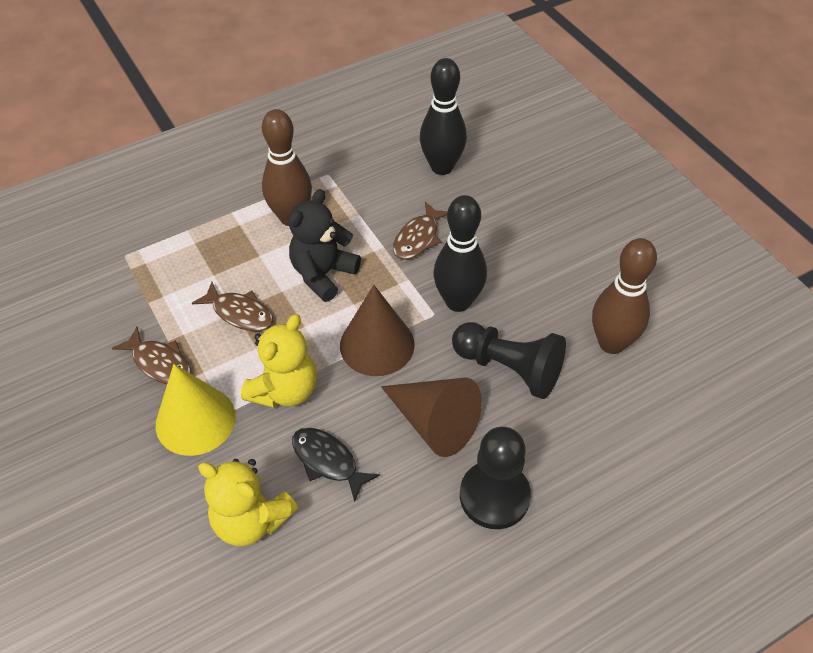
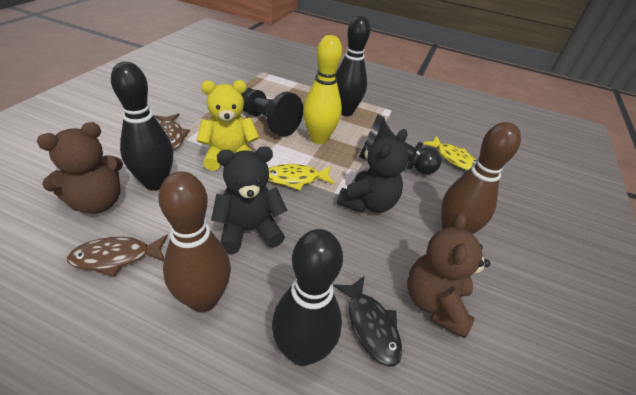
black bowling pin: 2 -> 3
black teddy bear: 1 -> 2
brown cone: 2 -> 0
brown fish: 3 -> 2
brown teddy bear: 0 -> 2
yellow bowling pin: 0 -> 1
yellow cone: 1 -> 0
yellow fish: 0 -> 2
yellow teddy bear: 2 -> 1

